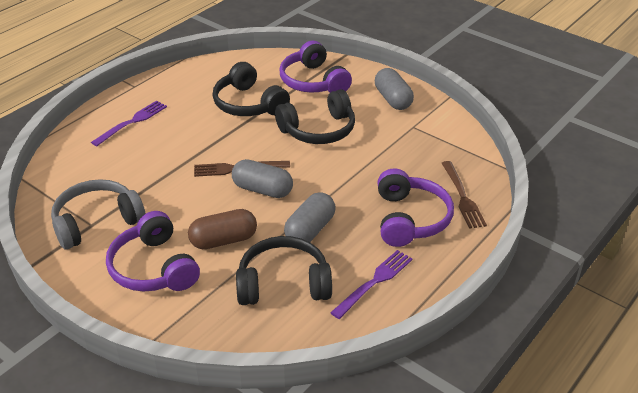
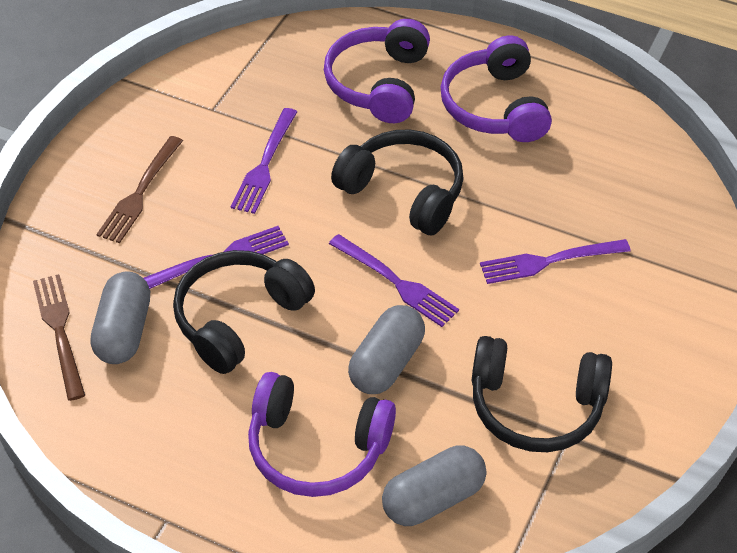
brown capsule: 1 -> 0
grey headphones: 1 -> 0
purple fork: 2 -> 4

